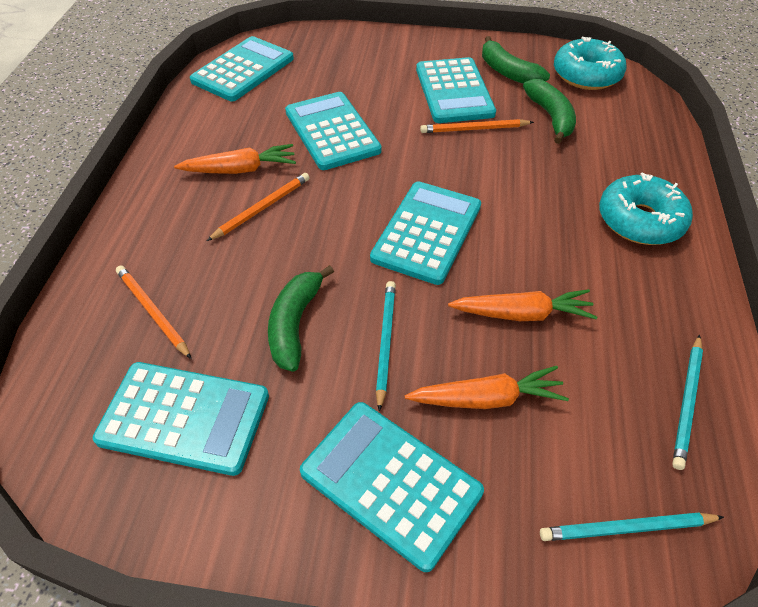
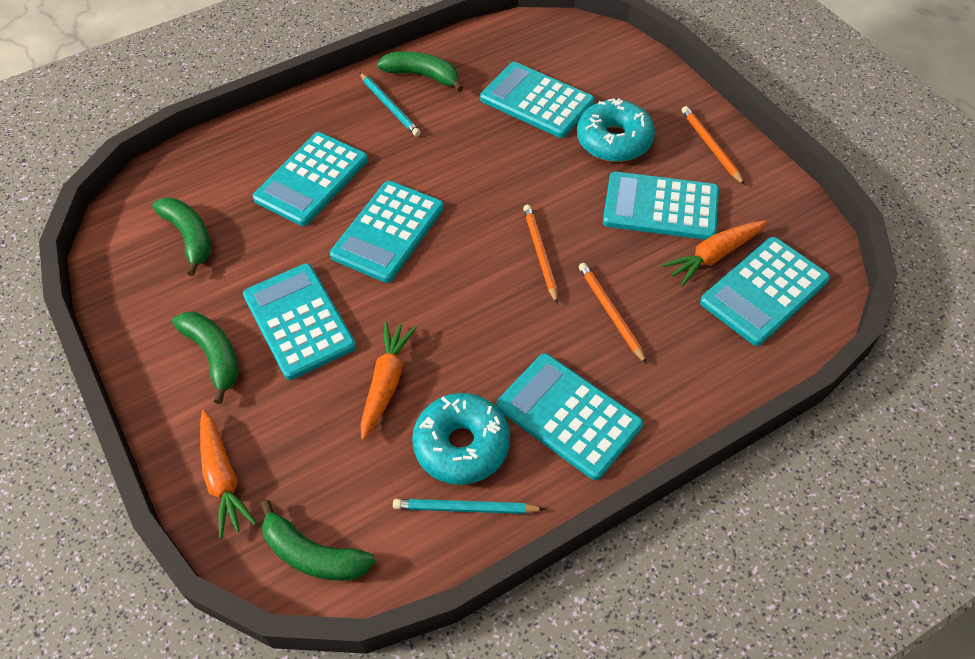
green banana: 3 -> 4
turquoise calculator: 6 -> 7
turquoise pencil: 3 -> 2

